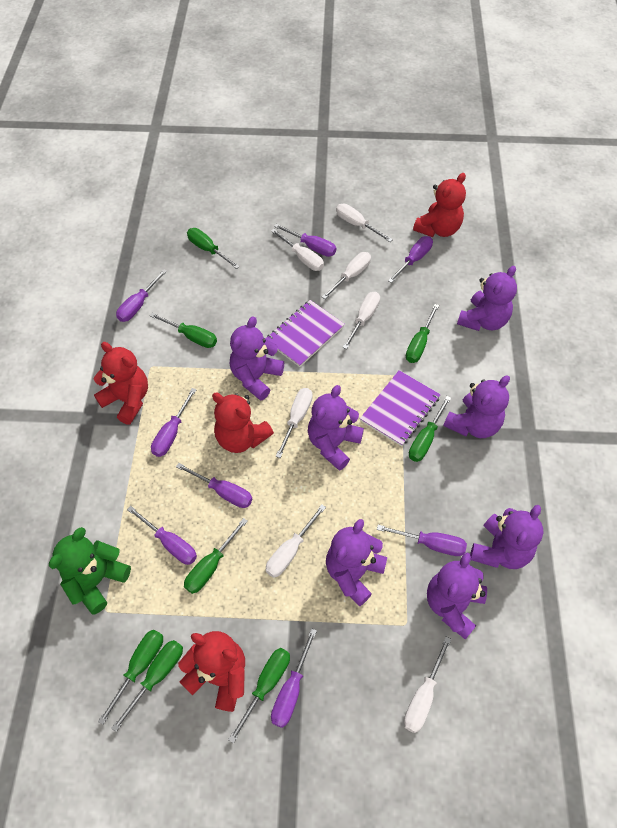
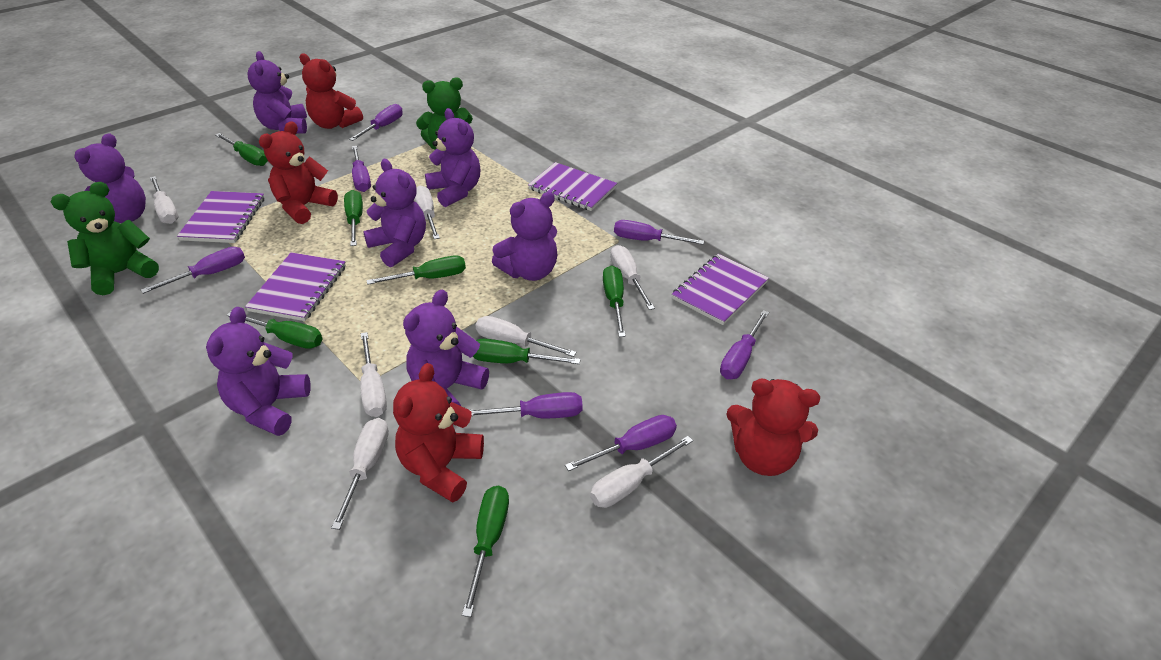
green screwdriver: 8 -> 7
green teddy bear: 1 -> 2
purple notebook: 2 -> 4
purple screwdriver: 8 -> 7

